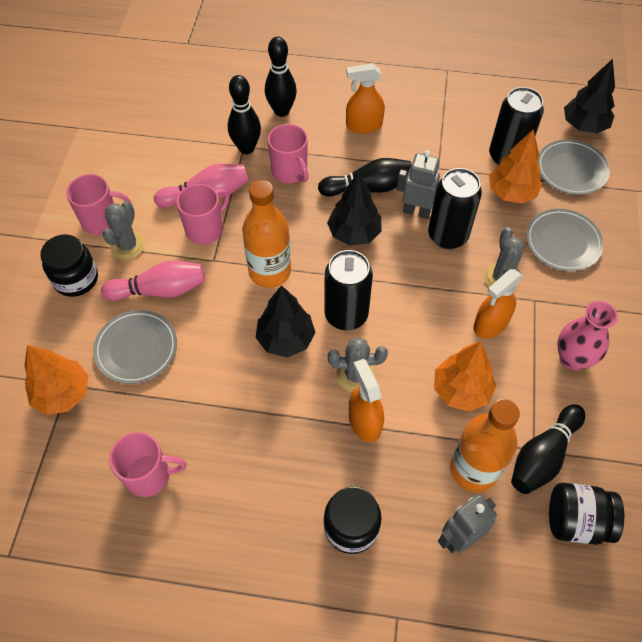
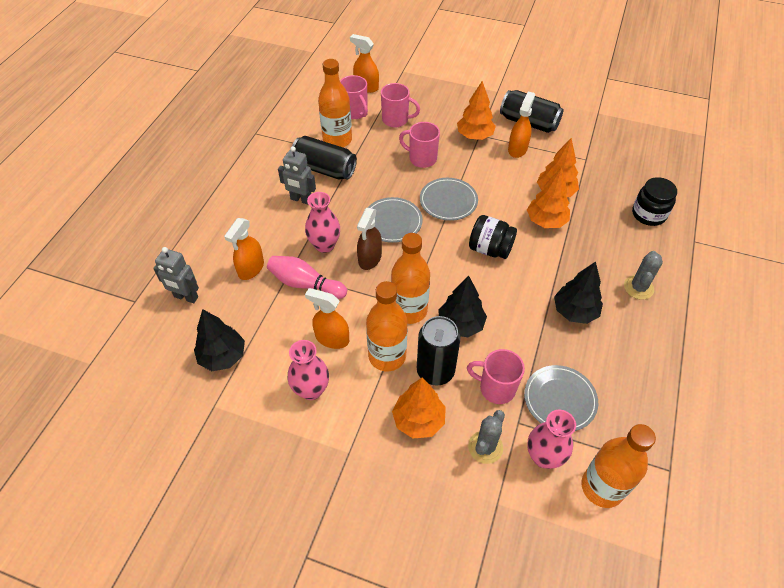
black bowling pin: 4 -> 0
black jar: 3 -> 2
brown spray bottle: 0 -> 1
grey cactus: 3 -> 2
orange bottle: 2 -> 4
orange spray bottle: 3 -> 4
orange tree: 3 -> 4
pink bowling pin: 2 -> 1
pink vase: 1 -> 3

